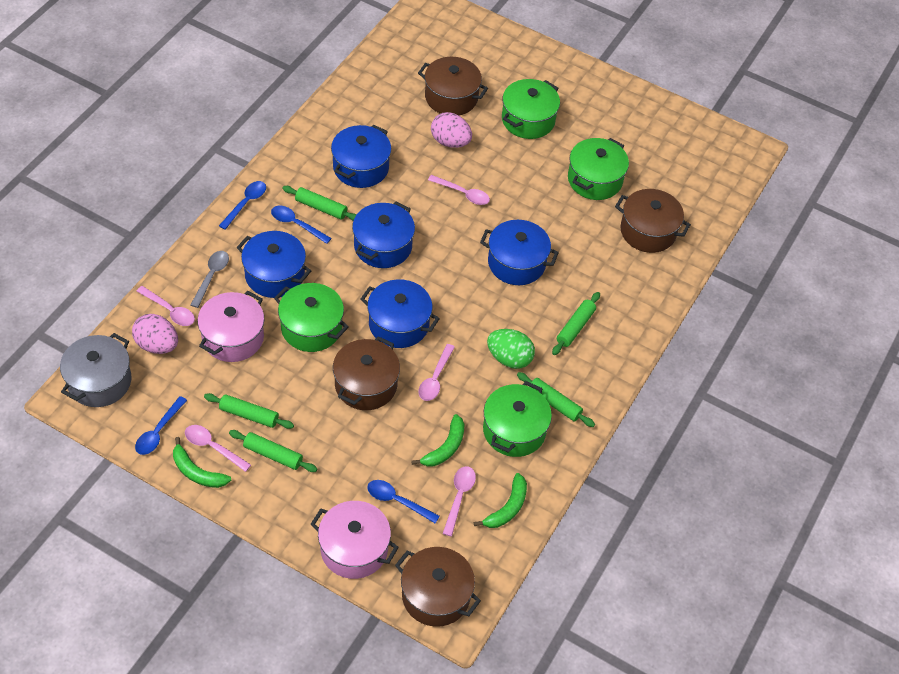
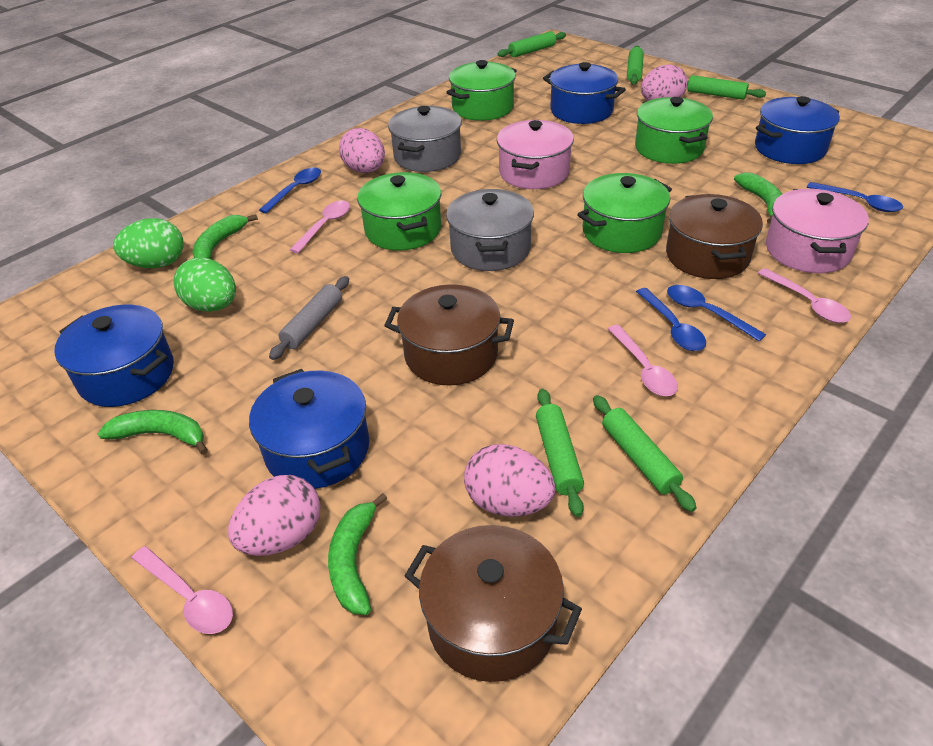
blue pot: 5 -> 4
brown pot: 4 -> 3
green banana: 3 -> 4
green egg: 1 -> 2
grey pot: 1 -> 2
grey rolling pin: 0 -> 1
grey spoon: 1 -> 0
pink egg: 2 -> 4
pink spoon: 5 -> 4

